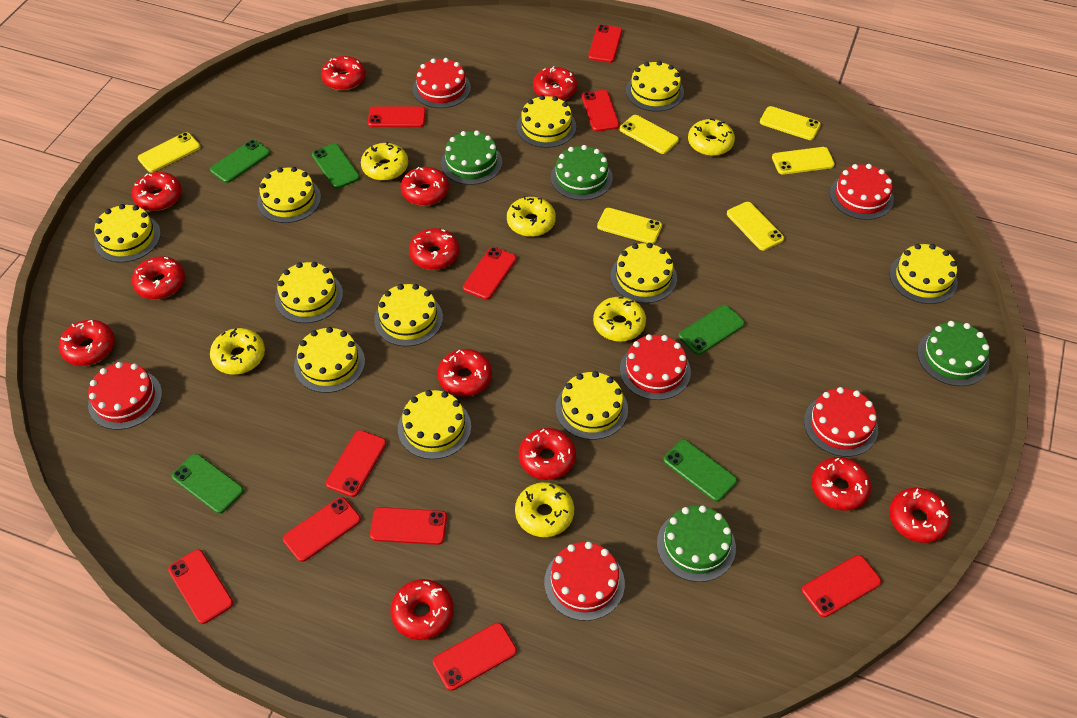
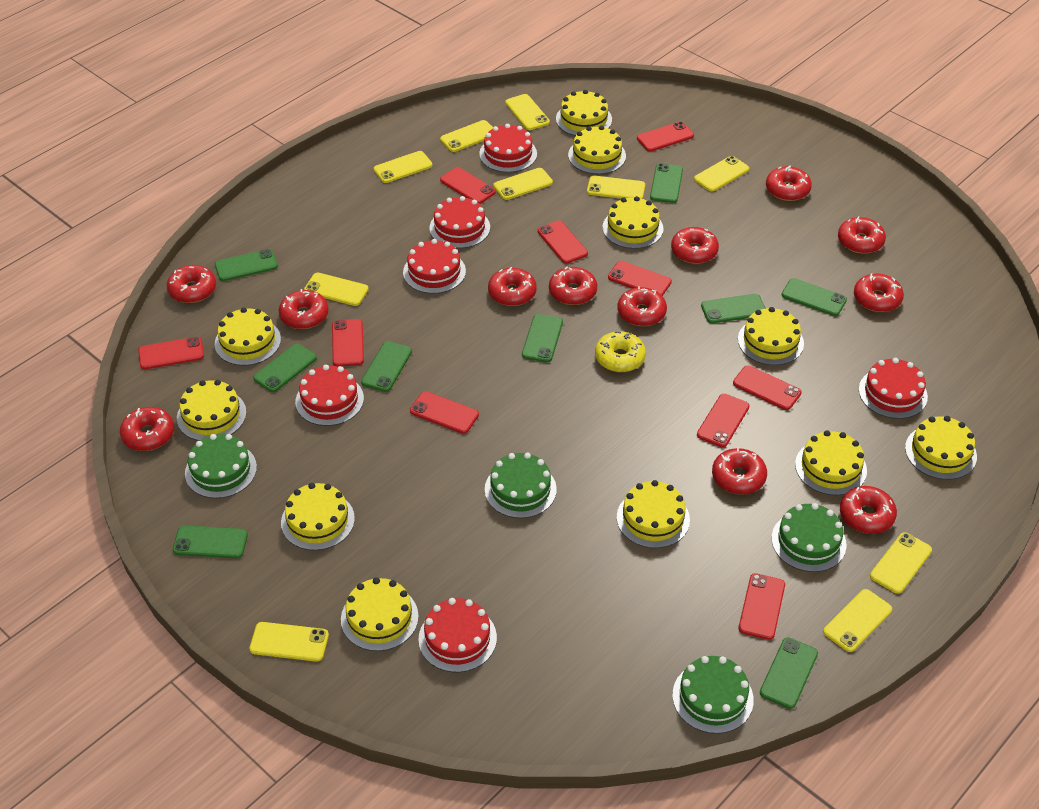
green phone: 5 -> 9
yellow donut: 6 -> 1
yellow phone: 6 -> 10

